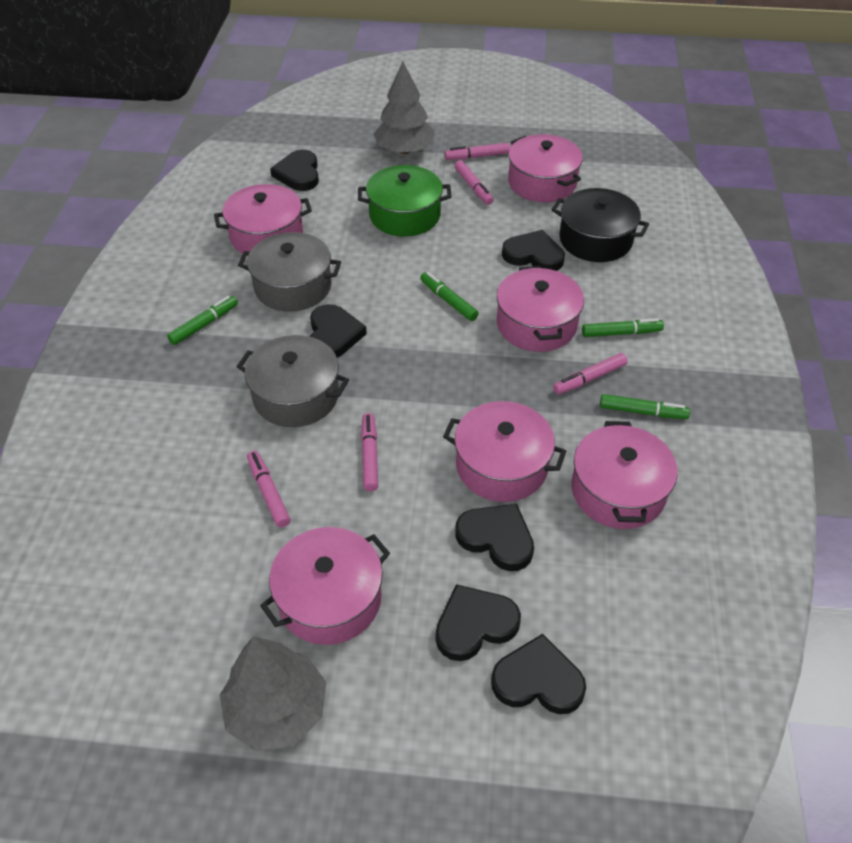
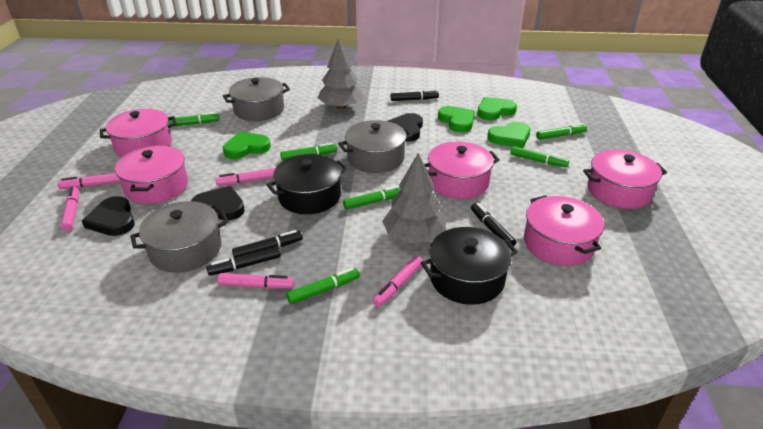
black heart: 6 -> 3
black marker: 0 -> 4
black pot: 1 -> 2
green heart: 0 -> 4
green marker: 4 -> 6
green pot: 1 -> 0
grey pot: 2 -> 3
pink pot: 6 -> 5

